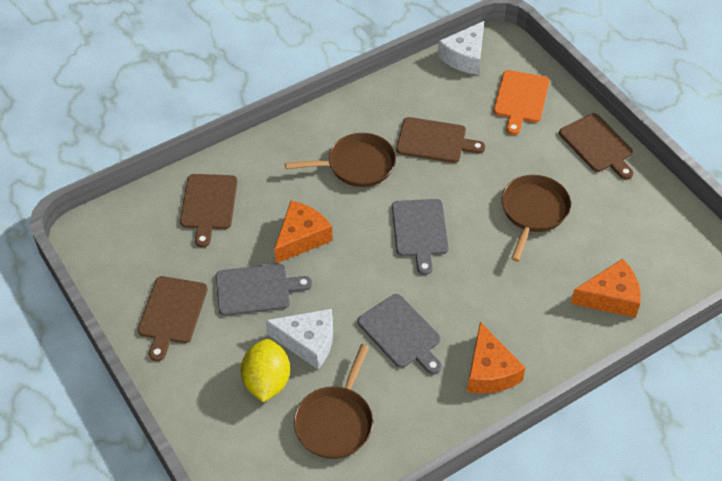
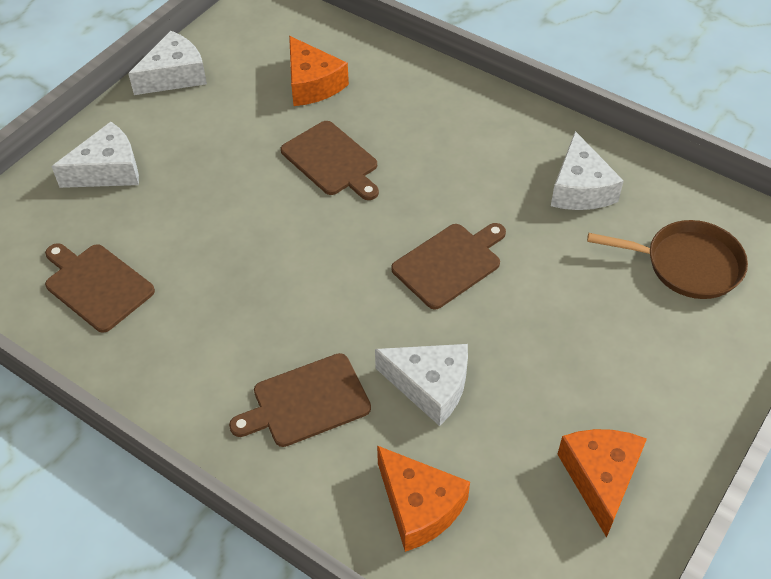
brown pan: 3 -> 1
grey cutting board: 3 -> 0
orange cutting board: 1 -> 0
white cheese: 2 -> 4
yellow lemon: 1 -> 0

